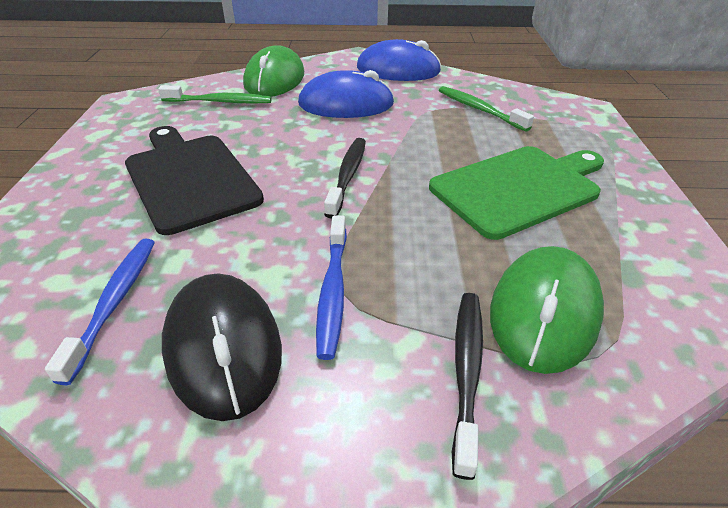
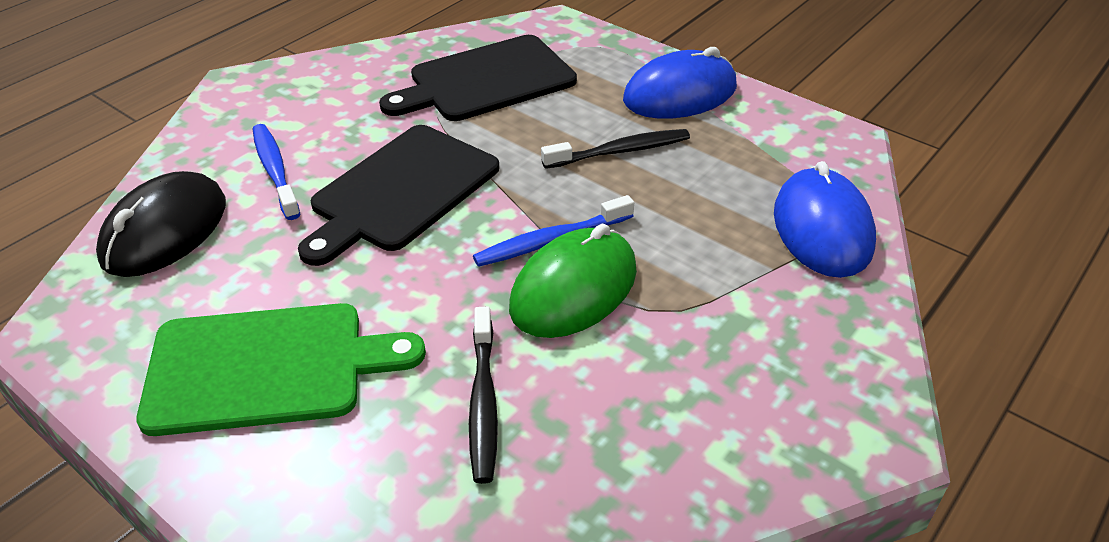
black cutting board: 1 -> 2
green mouse: 2 -> 1
green toothbrush: 2 -> 0

